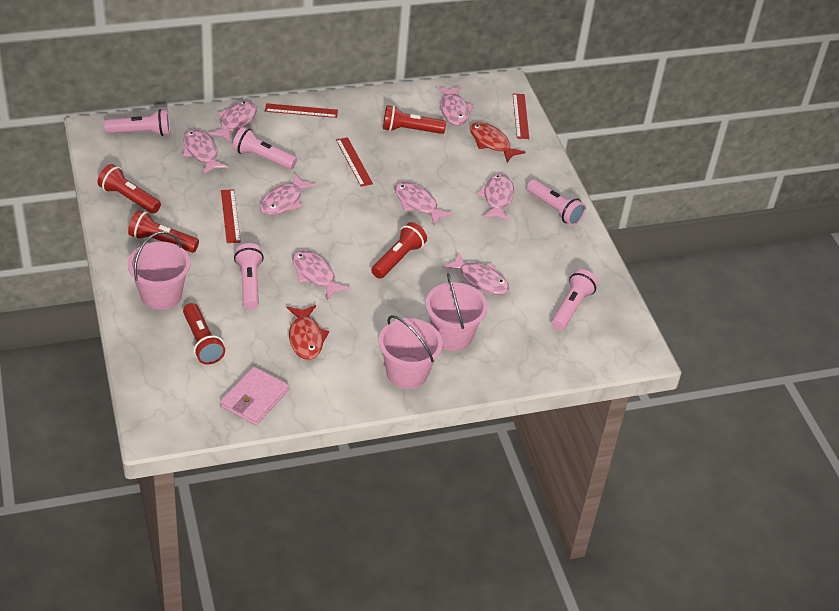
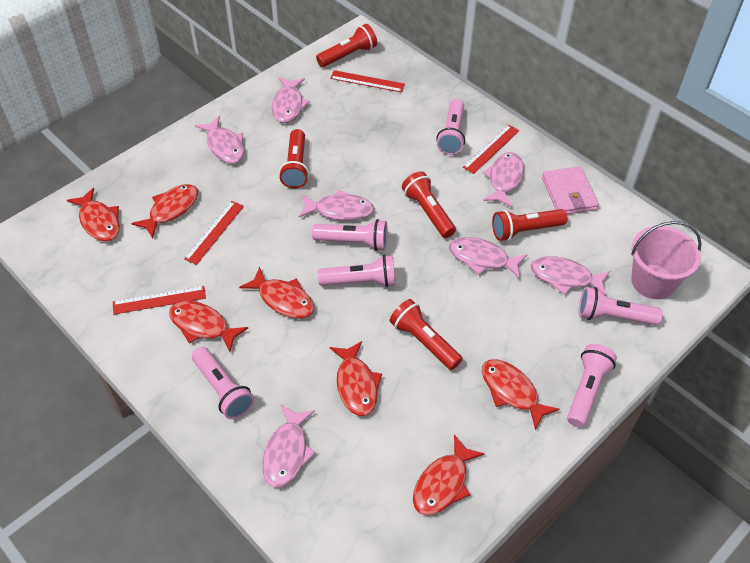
pink bucket: 3 -> 1
pink fish: 8 -> 7
pink flashlight: 5 -> 6
red fish: 2 -> 7

